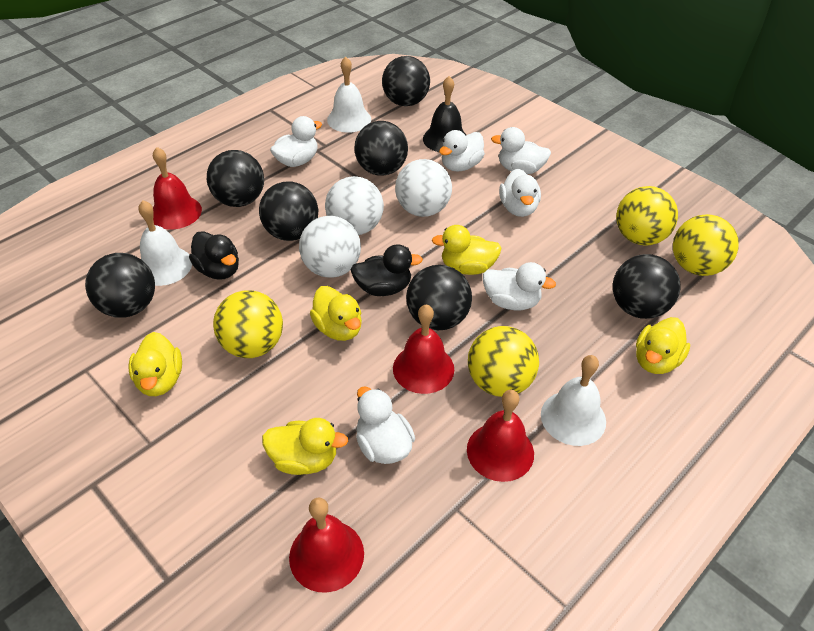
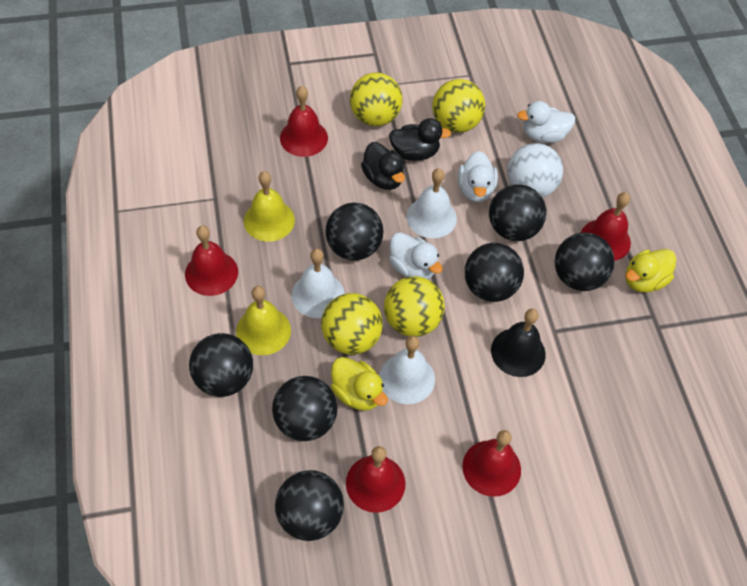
red bell: 4 -> 5
white ball: 3 -> 1
white duck: 6 -> 3
yellow bell: 0 -> 2
yellow duck: 5 -> 2

